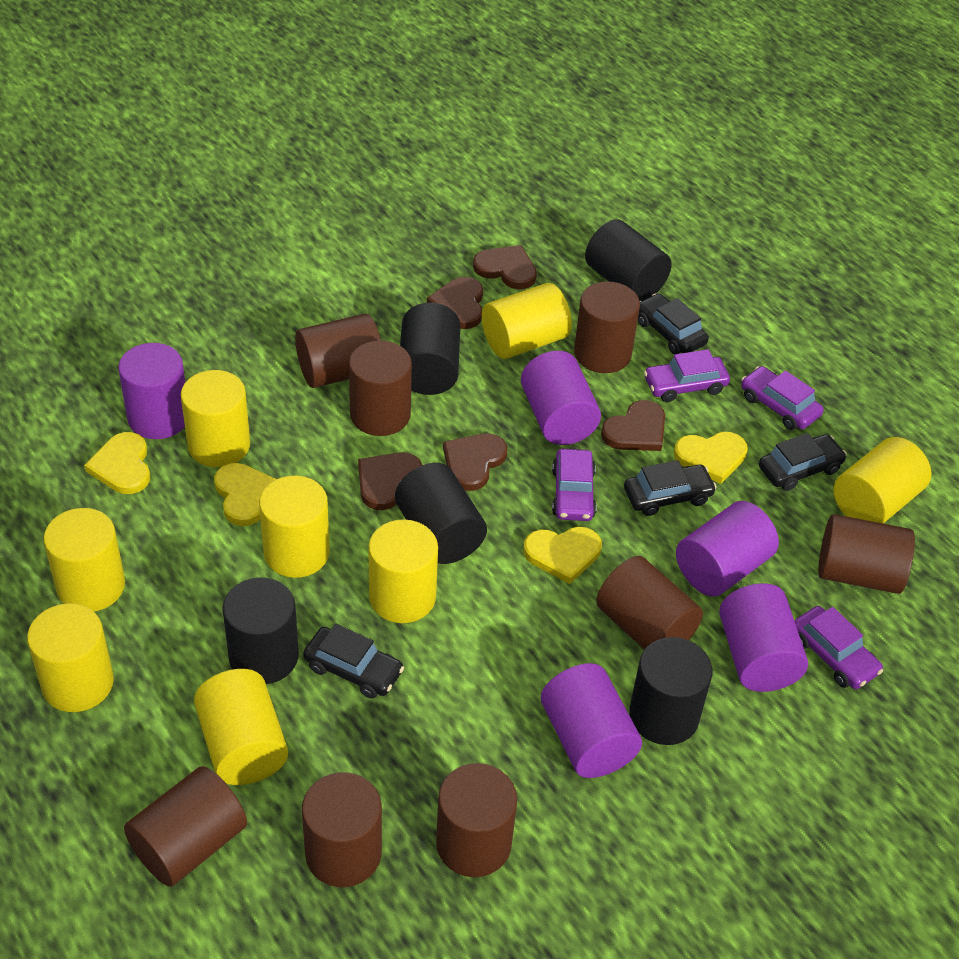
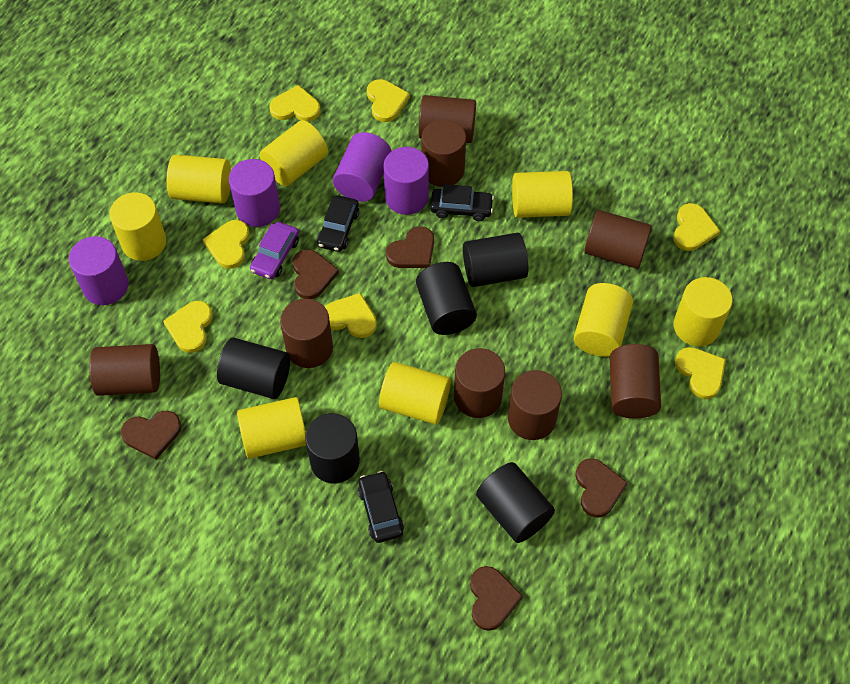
black car: 4 -> 3
purple car: 4 -> 1
purple cylinder: 5 -> 4
yellow heart: 4 -> 7

